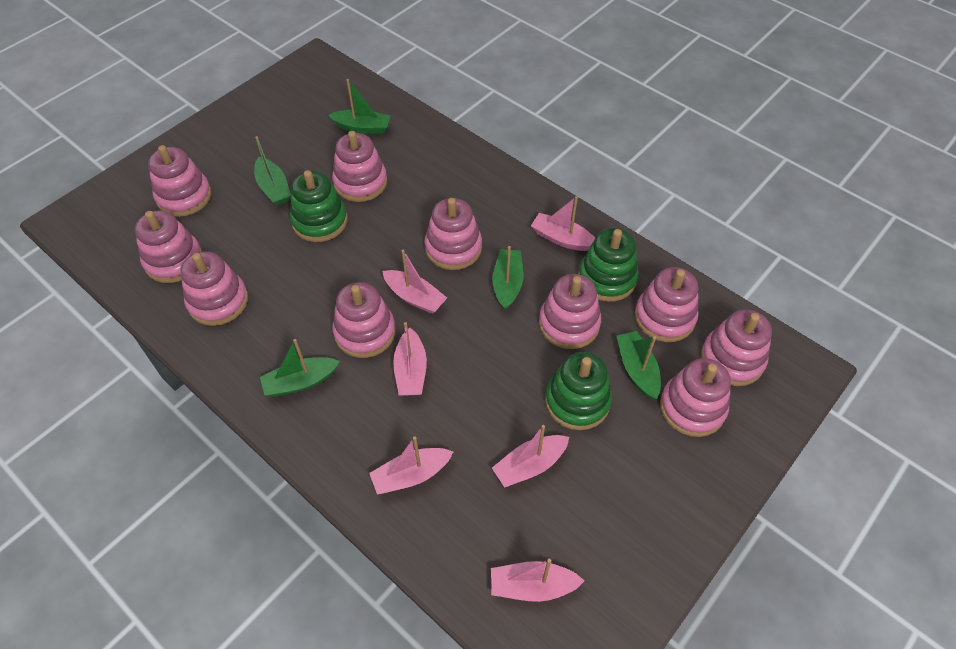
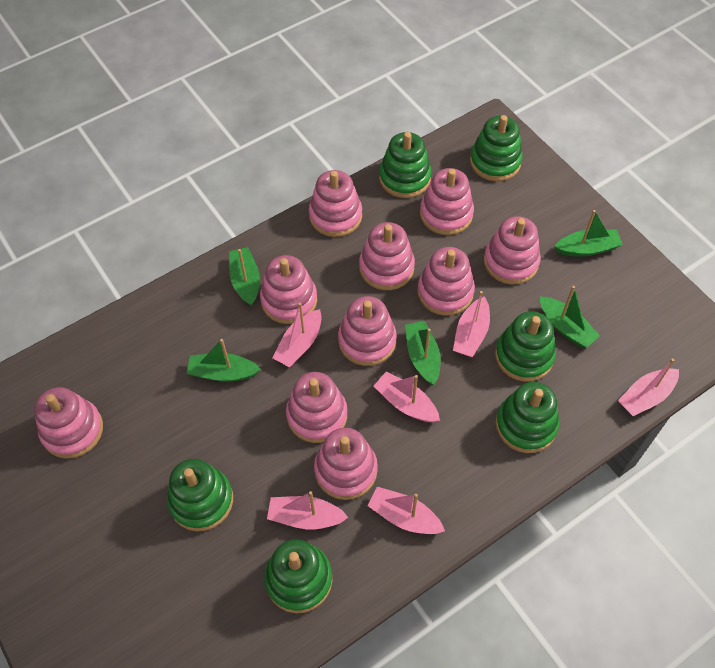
green stacking toy: 3 -> 6

